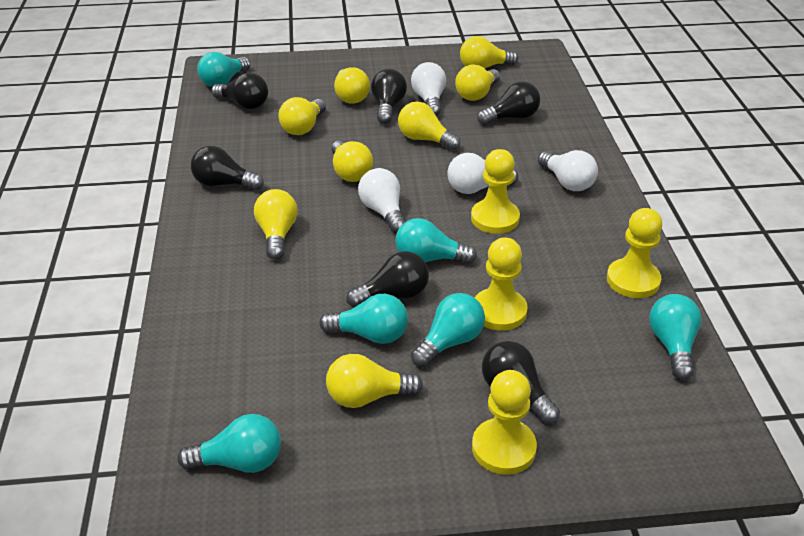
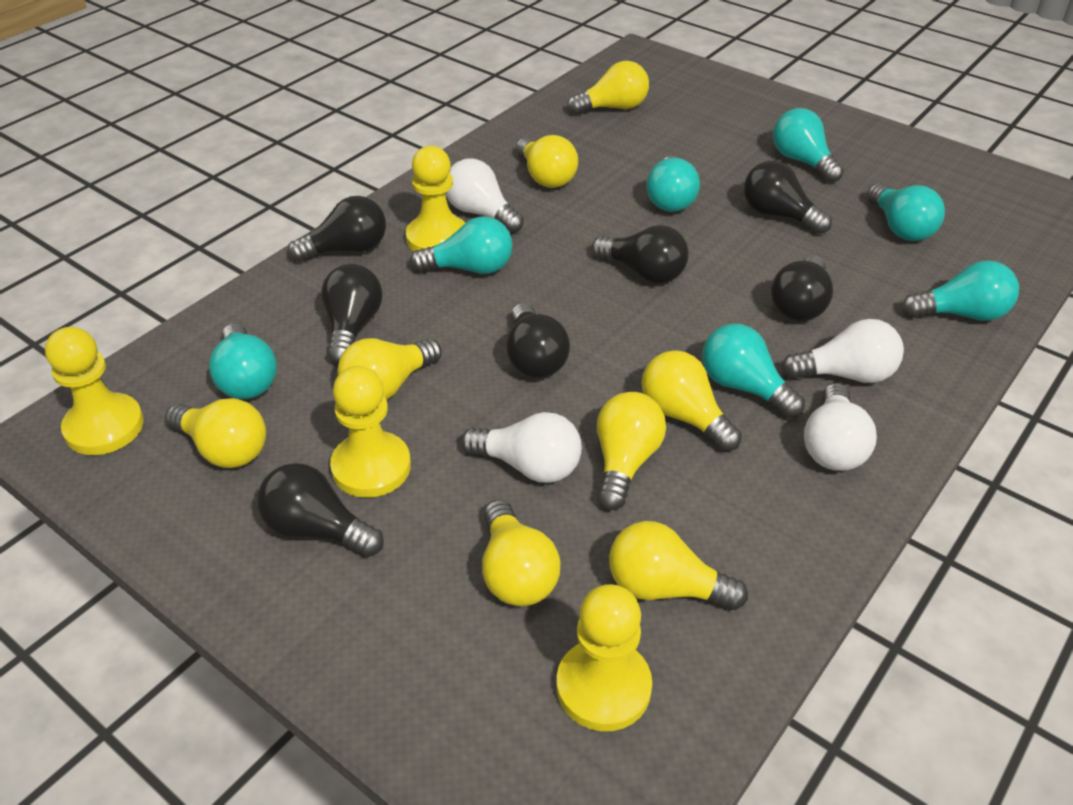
black light bulb: 6 -> 7
turquoise light bulb: 6 -> 7

